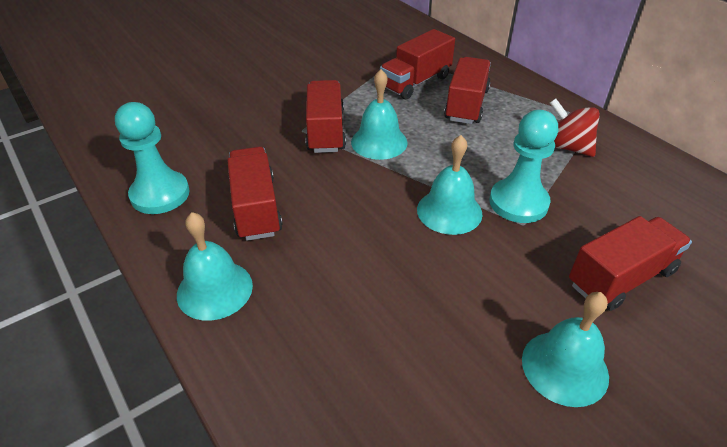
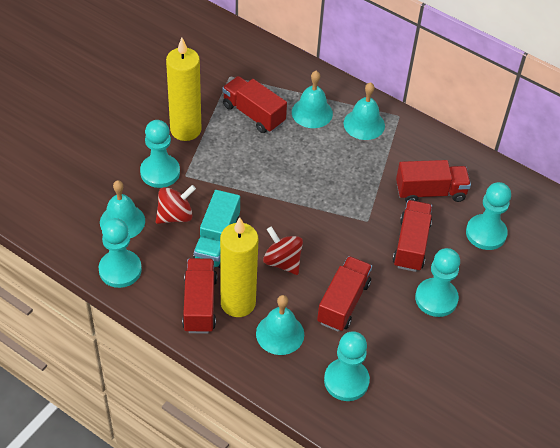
red spinning top: 1 -> 2
turquoise pawn: 2 -> 5
turquoise truck: 0 -> 1
yellow candle: 0 -> 2

